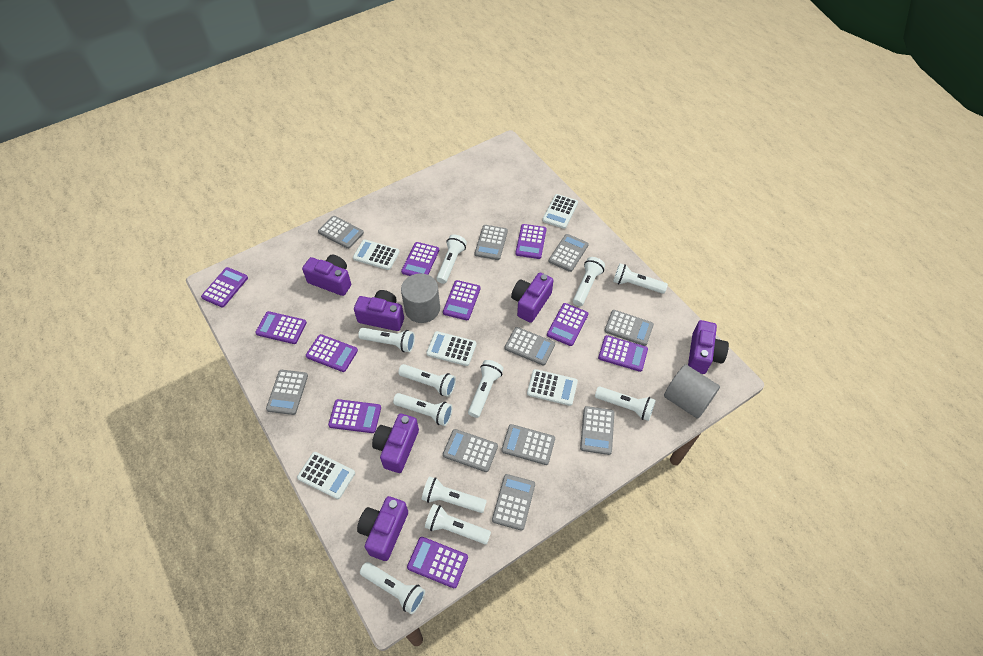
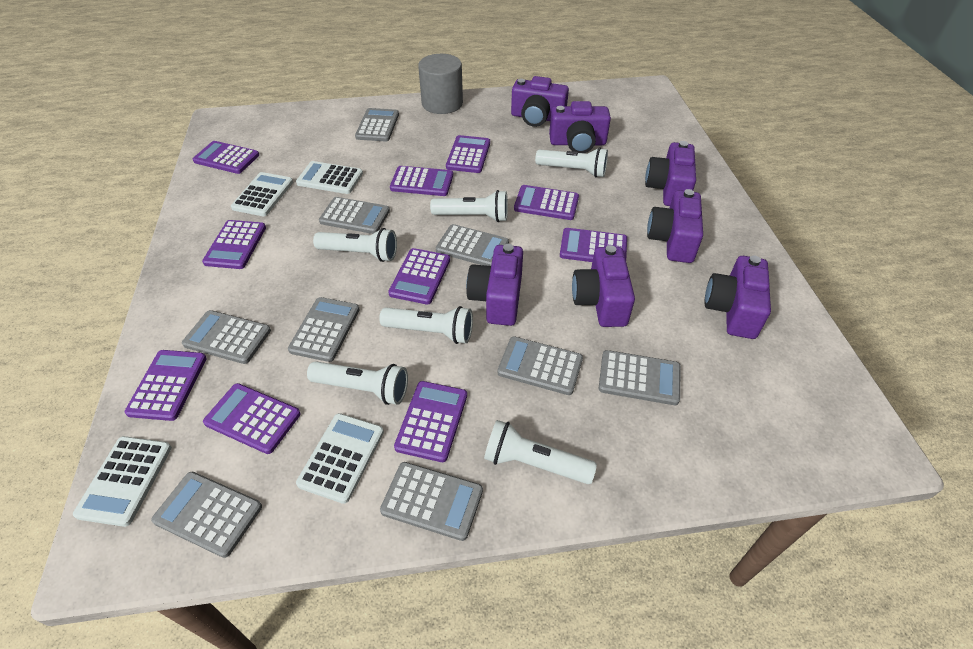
grey calculator: 10 -> 9
grey cylinder: 2 -> 1
purple camera: 6 -> 7
white calculator: 5 -> 4
white flashlight: 11 -> 6

